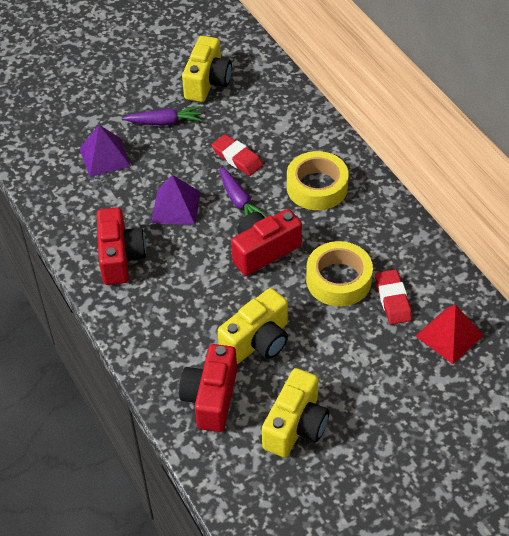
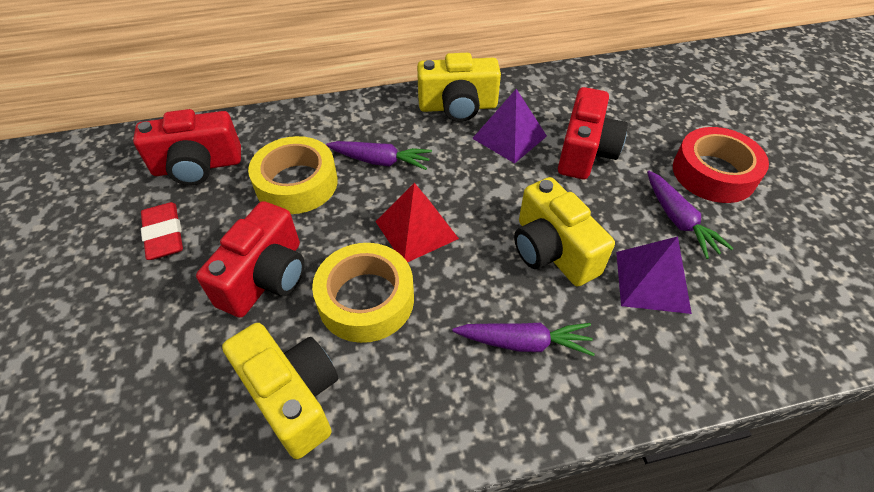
purple carrot: 2 -> 3
red eraser: 2 -> 1
red tape: 0 -> 1

